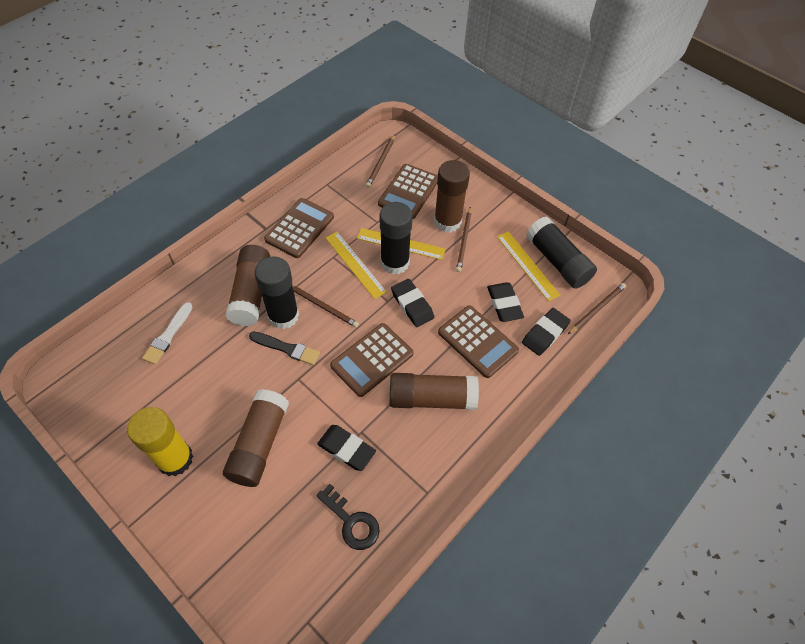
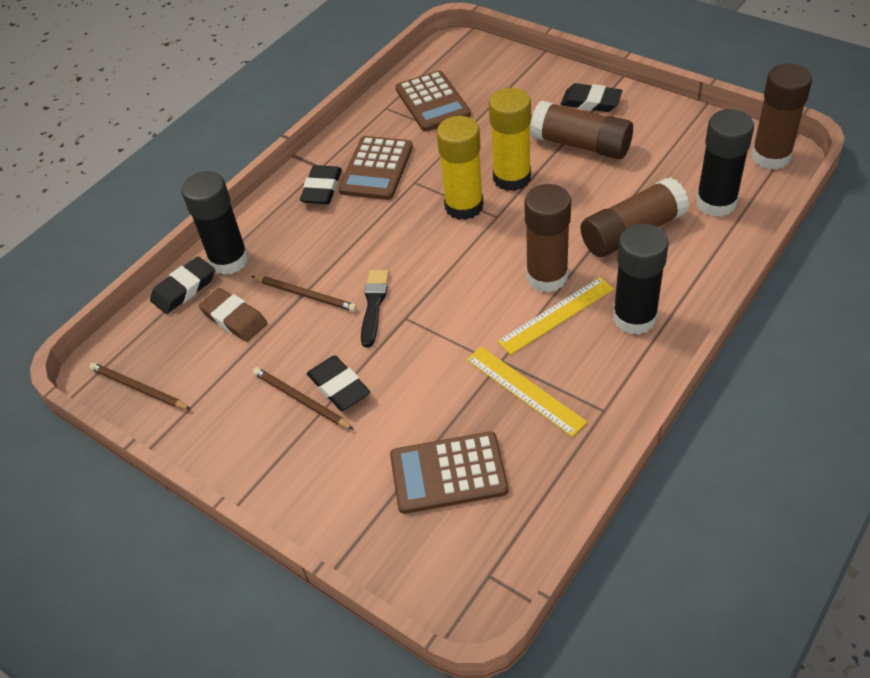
black key: 1 -> 0
brown calculator: 4 -> 3
brown eraser: 0 -> 1
brown pencil: 4 -> 3
white brush: 1 -> 0
yellow glue stick: 1 -> 2
yellow ruler: 3 -> 2

